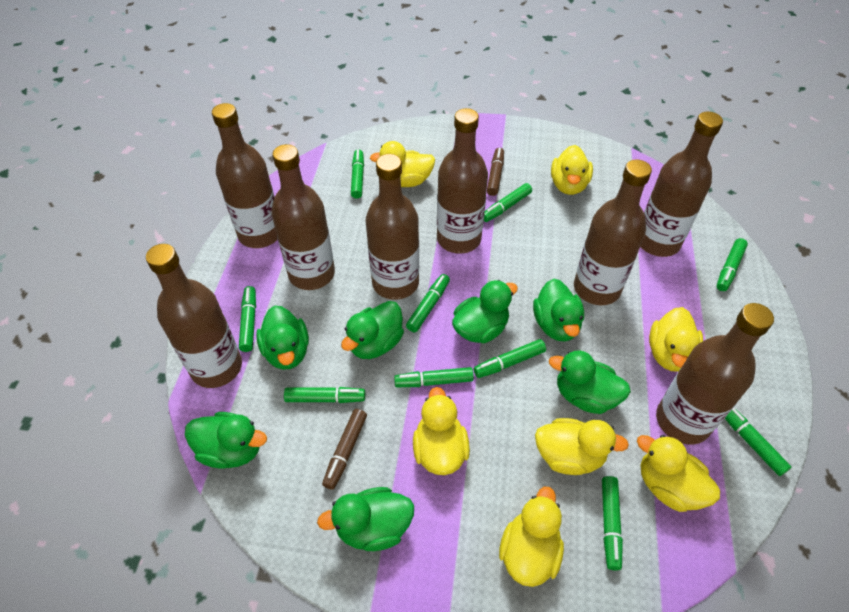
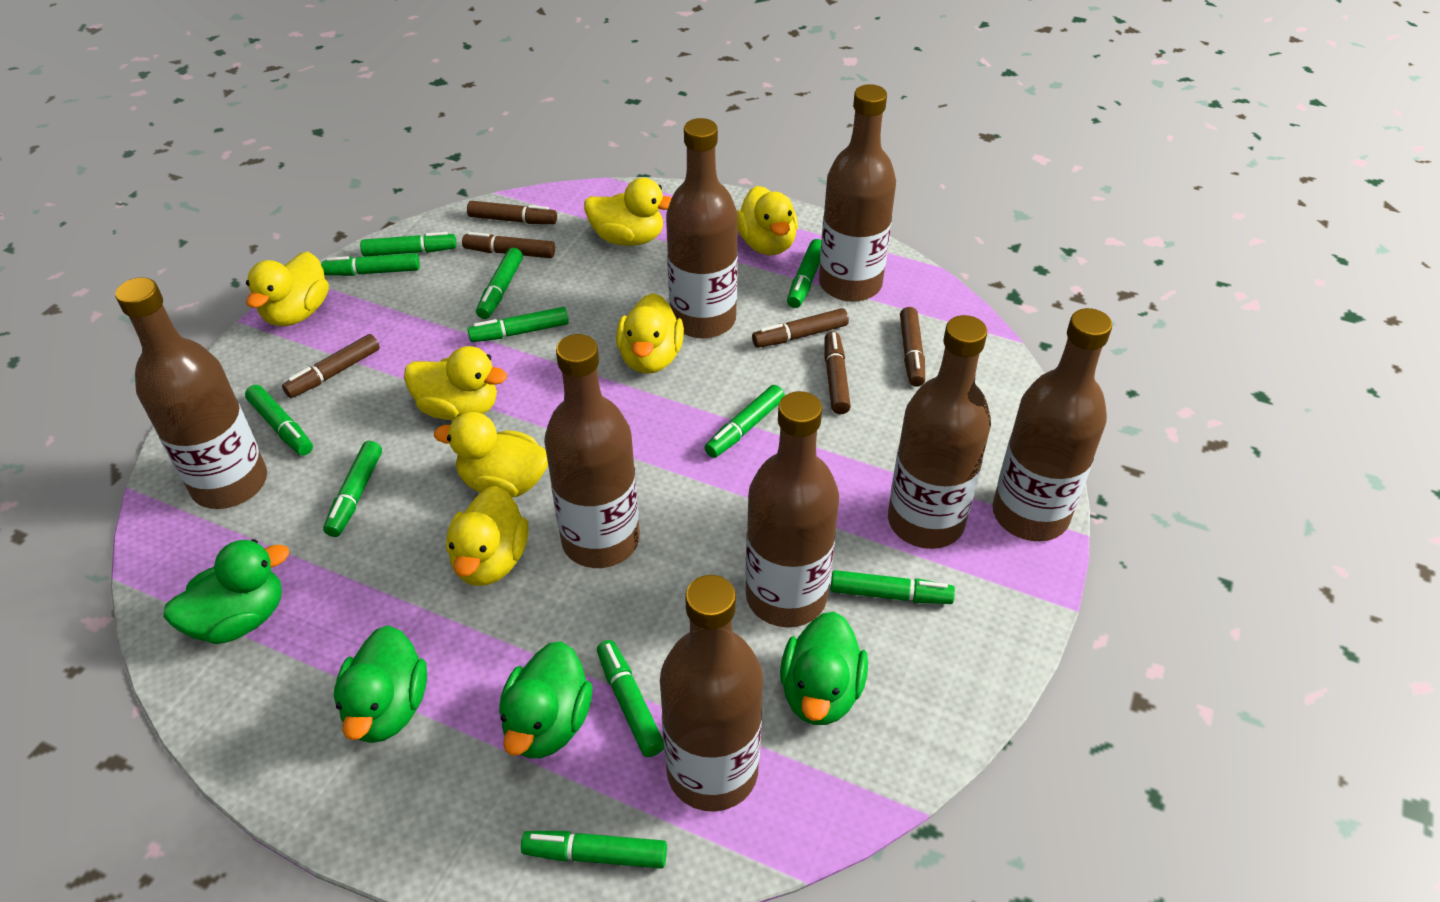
brown marker: 2 -> 6
green duck: 7 -> 4
green marker: 10 -> 11

